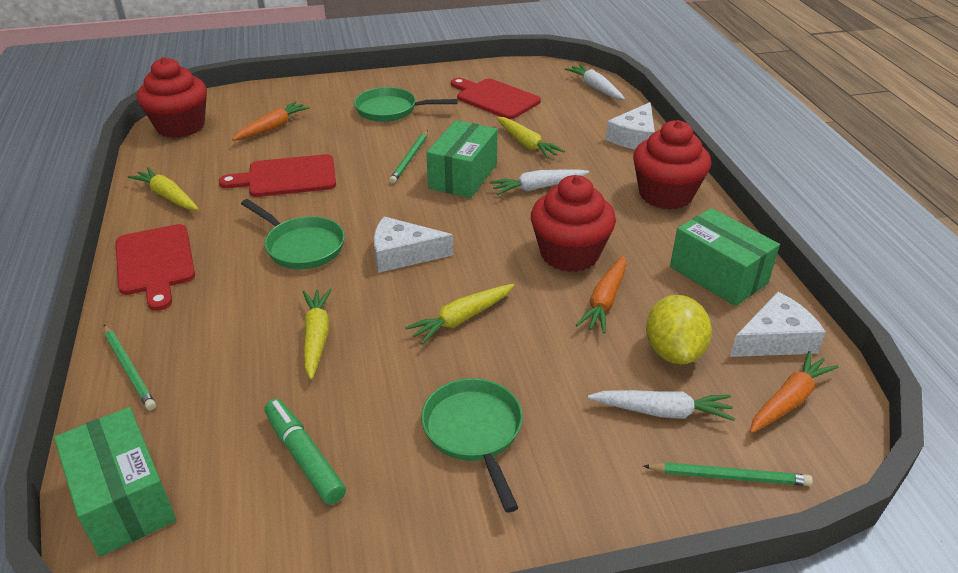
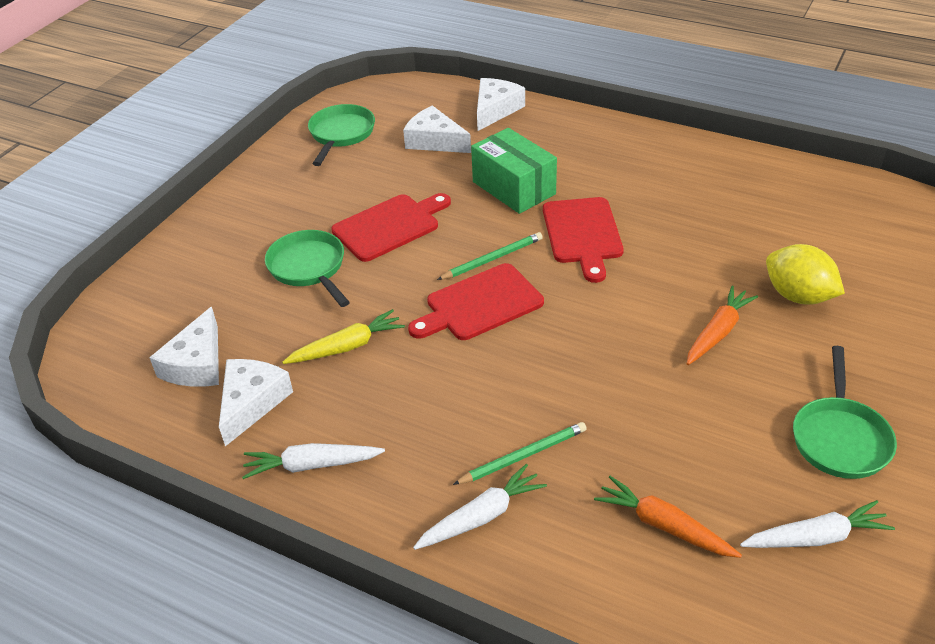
green box: 3 -> 1
green marker: 1 -> 0
green pencil: 3 -> 2
orange carrot: 3 -> 2
red cupcake: 3 -> 0
white cheese: 3 -> 4
yellow carrot: 4 -> 1

